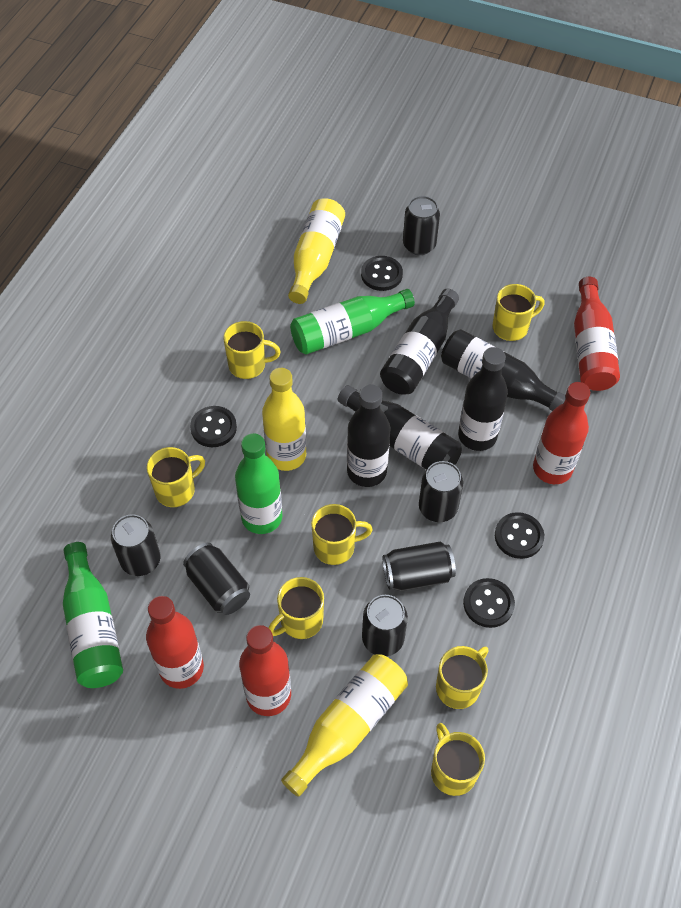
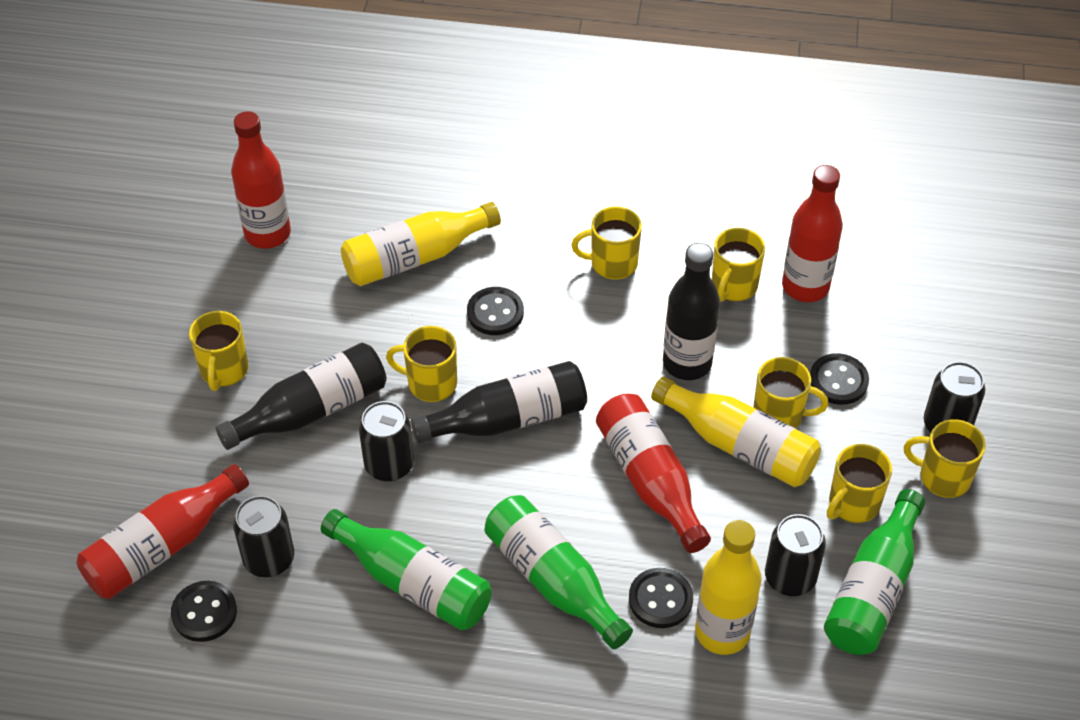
black bottle: 5 -> 3
black can: 6 -> 4

